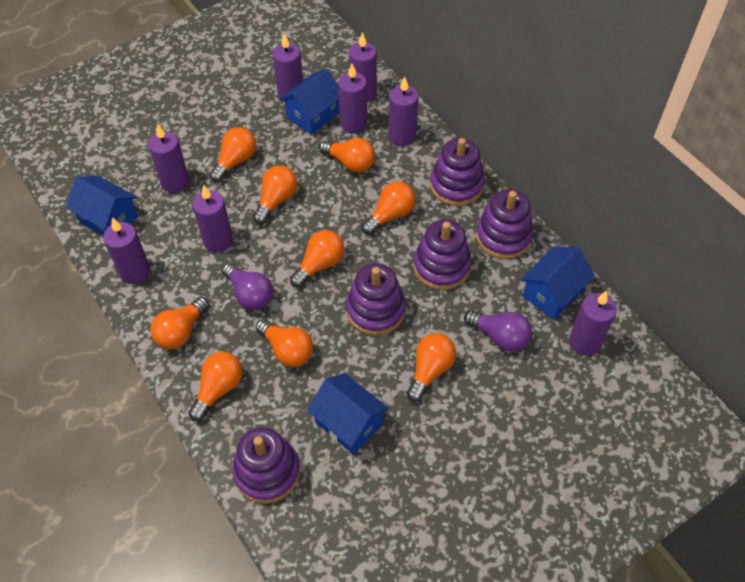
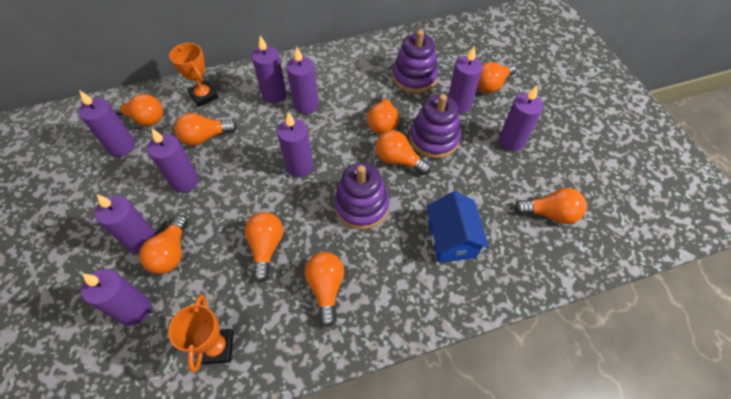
blue house: 4 -> 1
orange trophy: 0 -> 2
purple candle: 8 -> 9
purple light bulb: 2 -> 0
purple stacking toy: 5 -> 3

